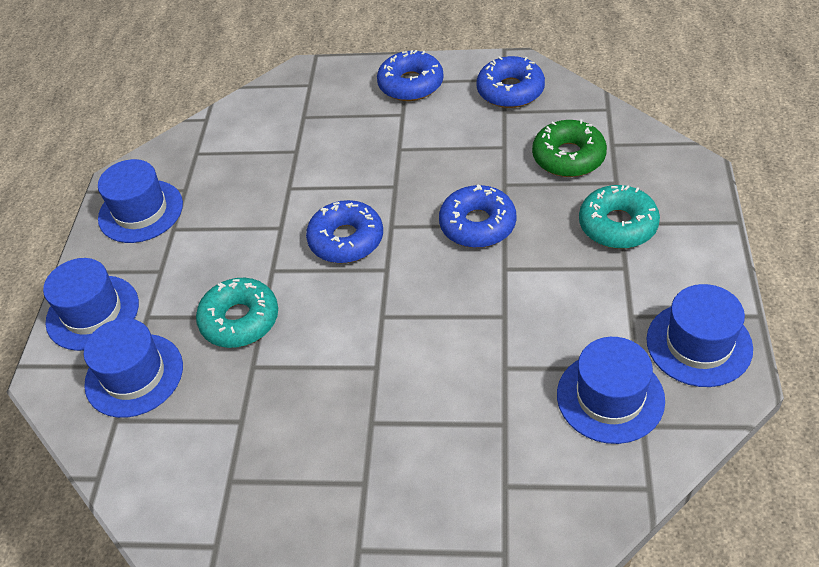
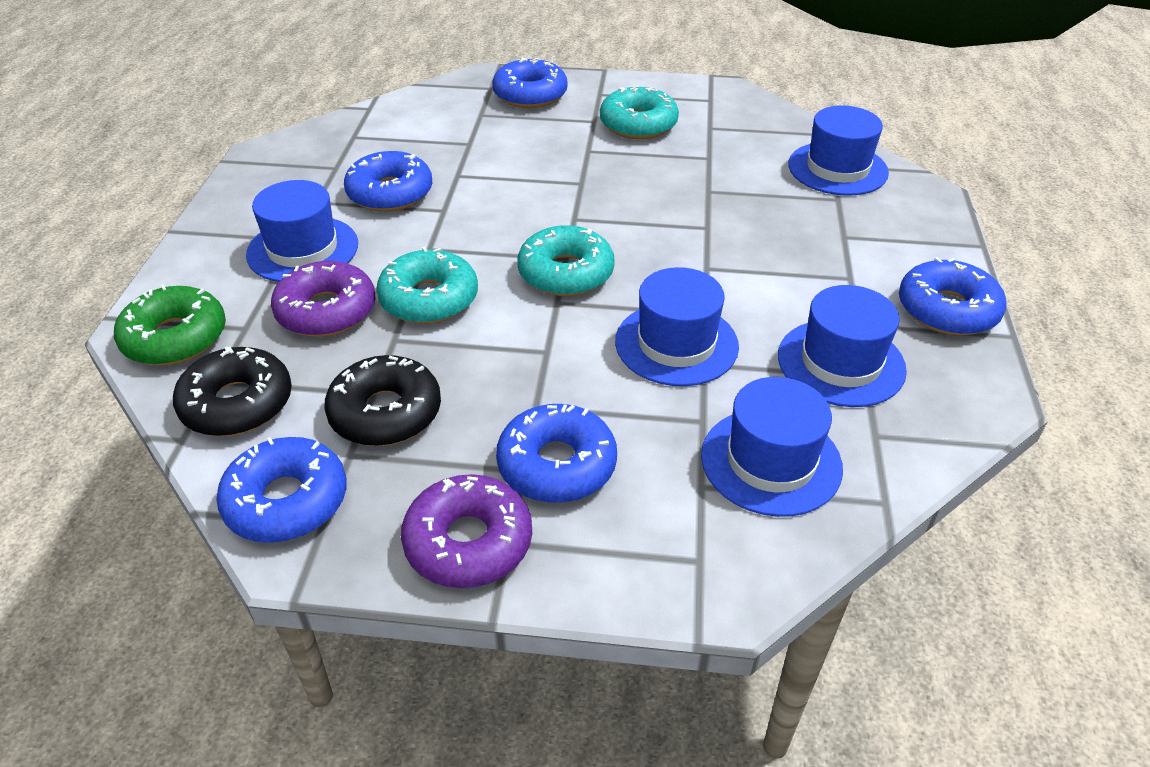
black donut: 0 -> 2
blue donut: 4 -> 5
purple donut: 0 -> 2
turquoise donut: 2 -> 3

